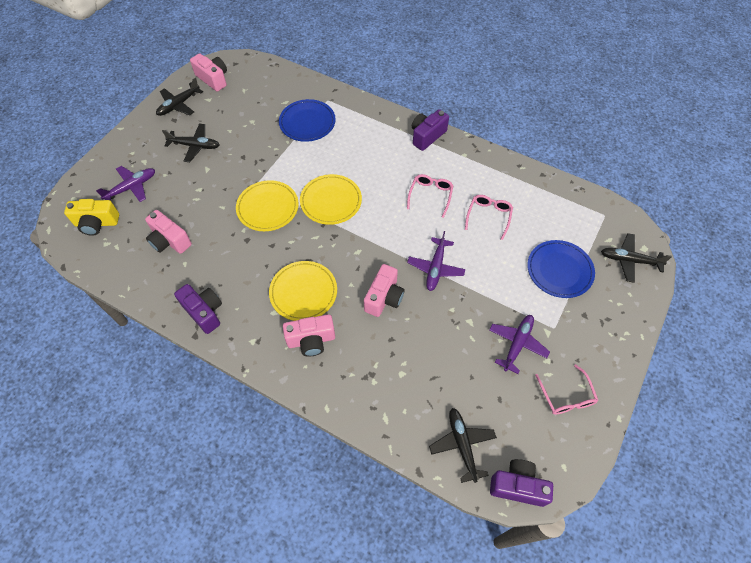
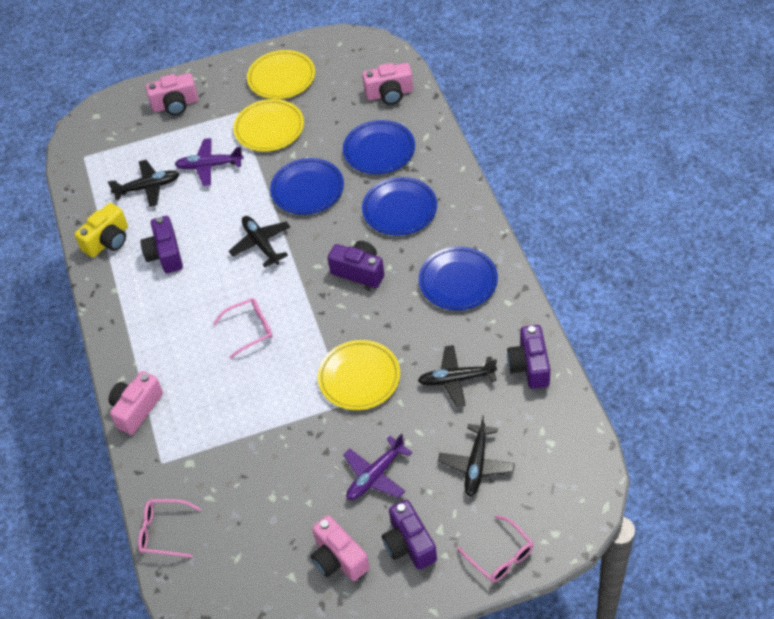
blue plate: 2 -> 4
purple camera: 3 -> 4
purple plane: 3 -> 2

